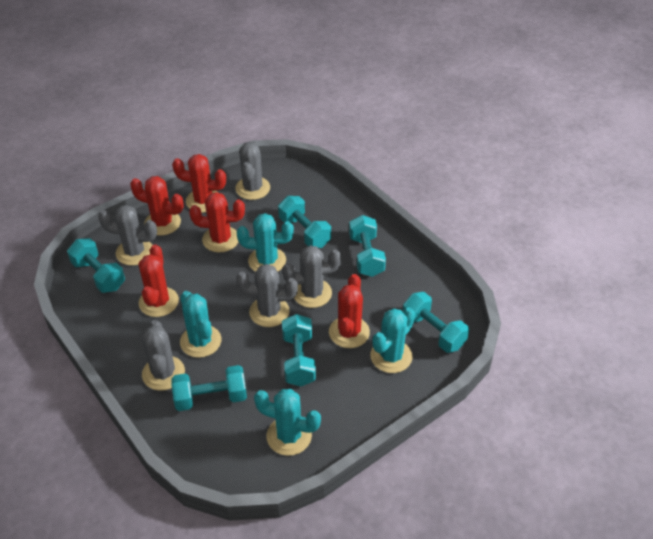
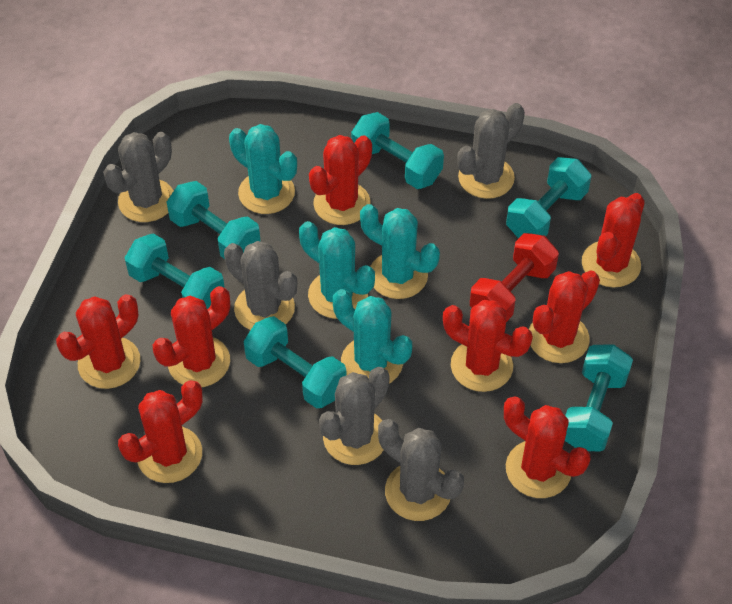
red cactus: 5 -> 8
red dumbbell: 0 -> 1

